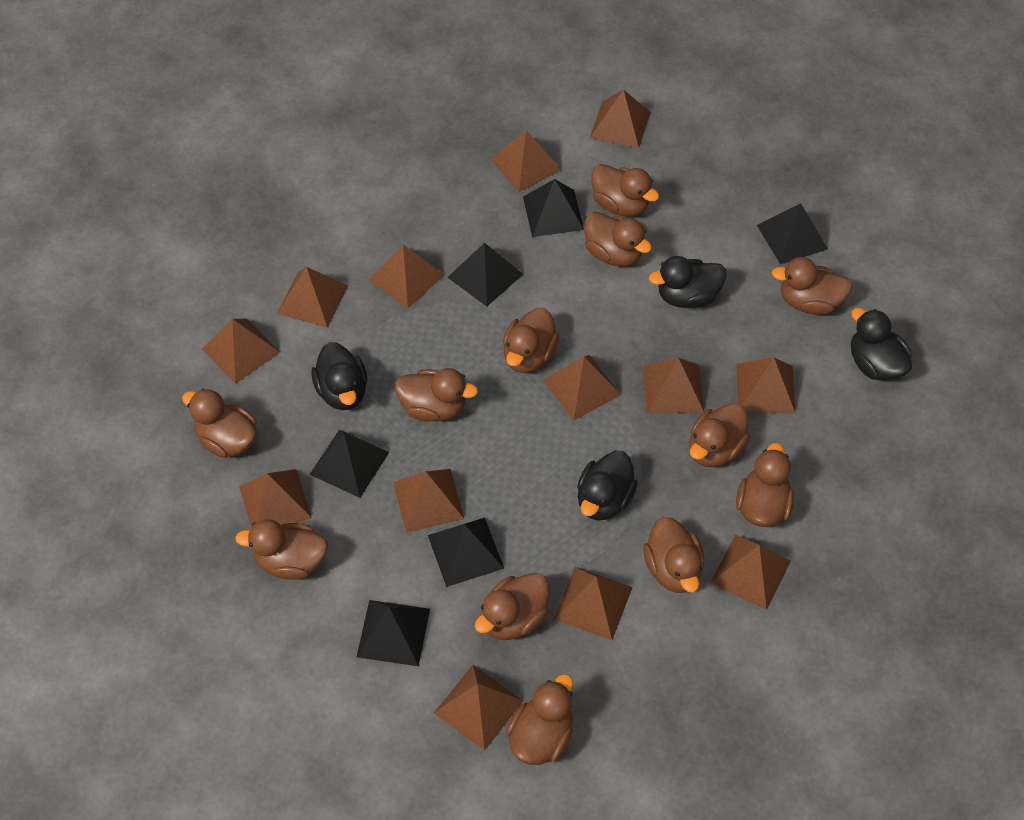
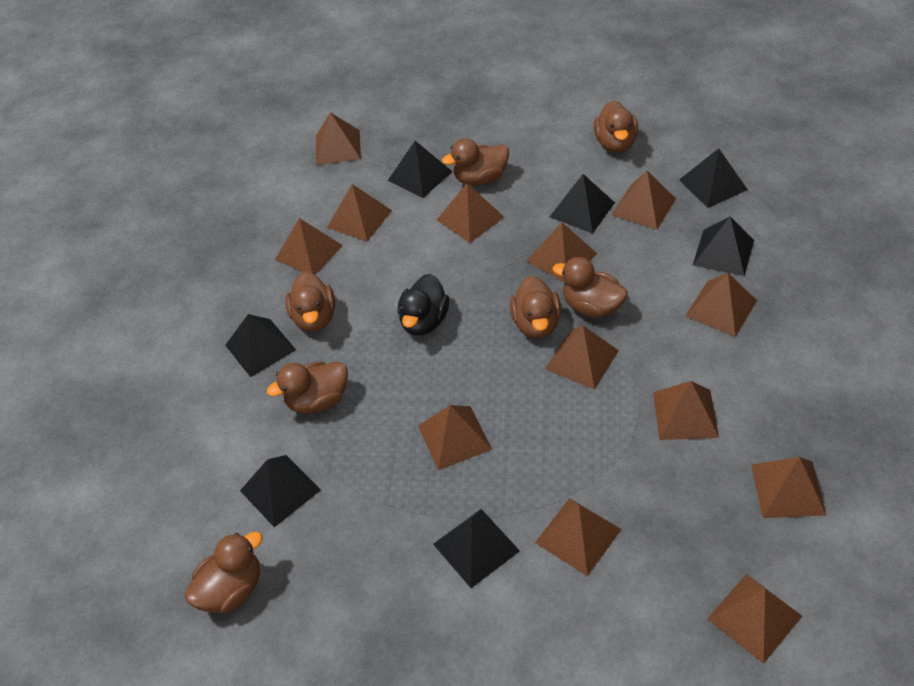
black duck: 4 -> 1
black pyramid: 6 -> 7
brown duck: 12 -> 7

